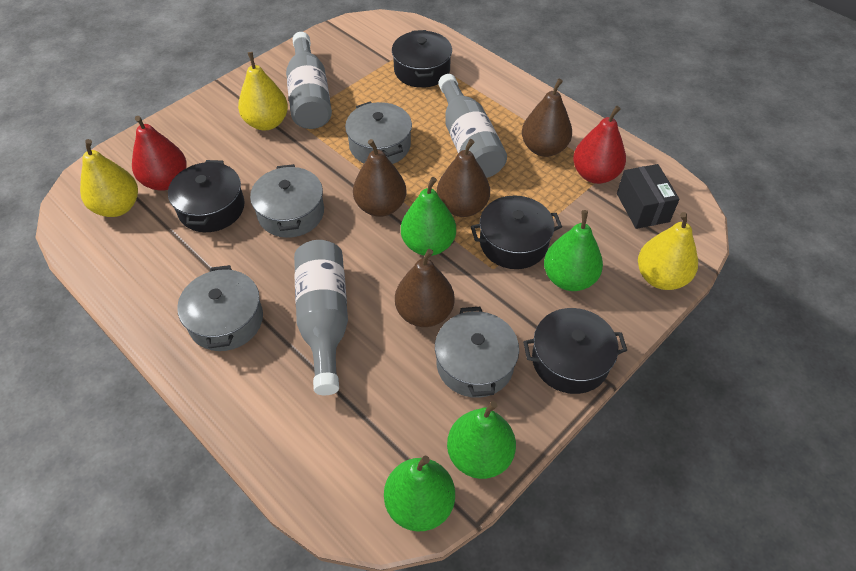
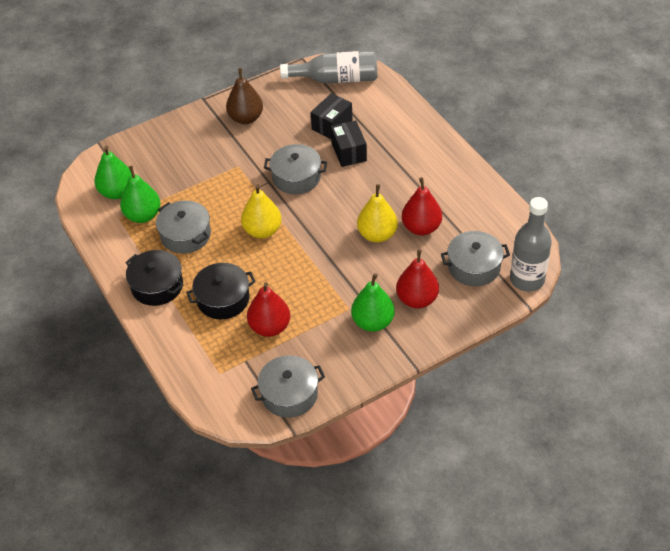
black box: 1 -> 2
black pot: 4 -> 2
brown pear: 4 -> 1
green pear: 4 -> 3
grey bottle: 3 -> 2
red pear: 2 -> 3
yellow pear: 3 -> 2

